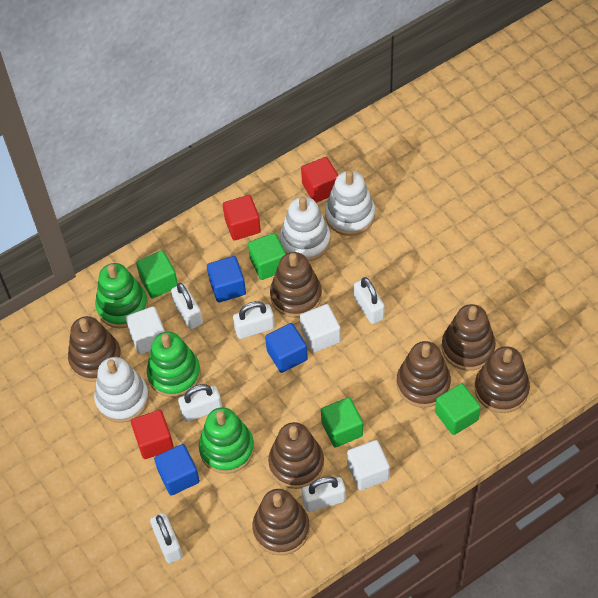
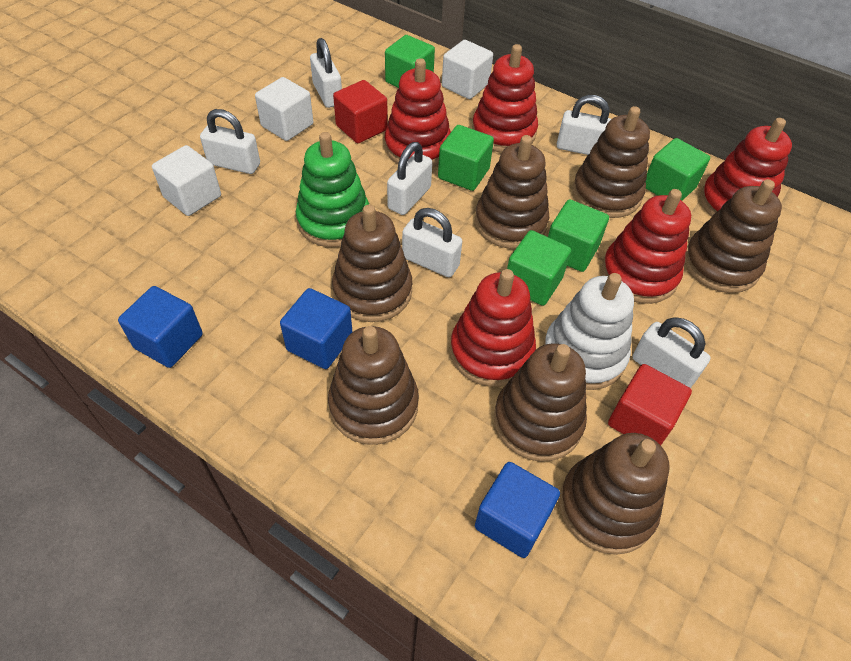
green cube: 4 -> 5
green stacking toy: 3 -> 1
red cube: 3 -> 2
red stacking toy: 0 -> 5
white stacking toy: 3 -> 1

